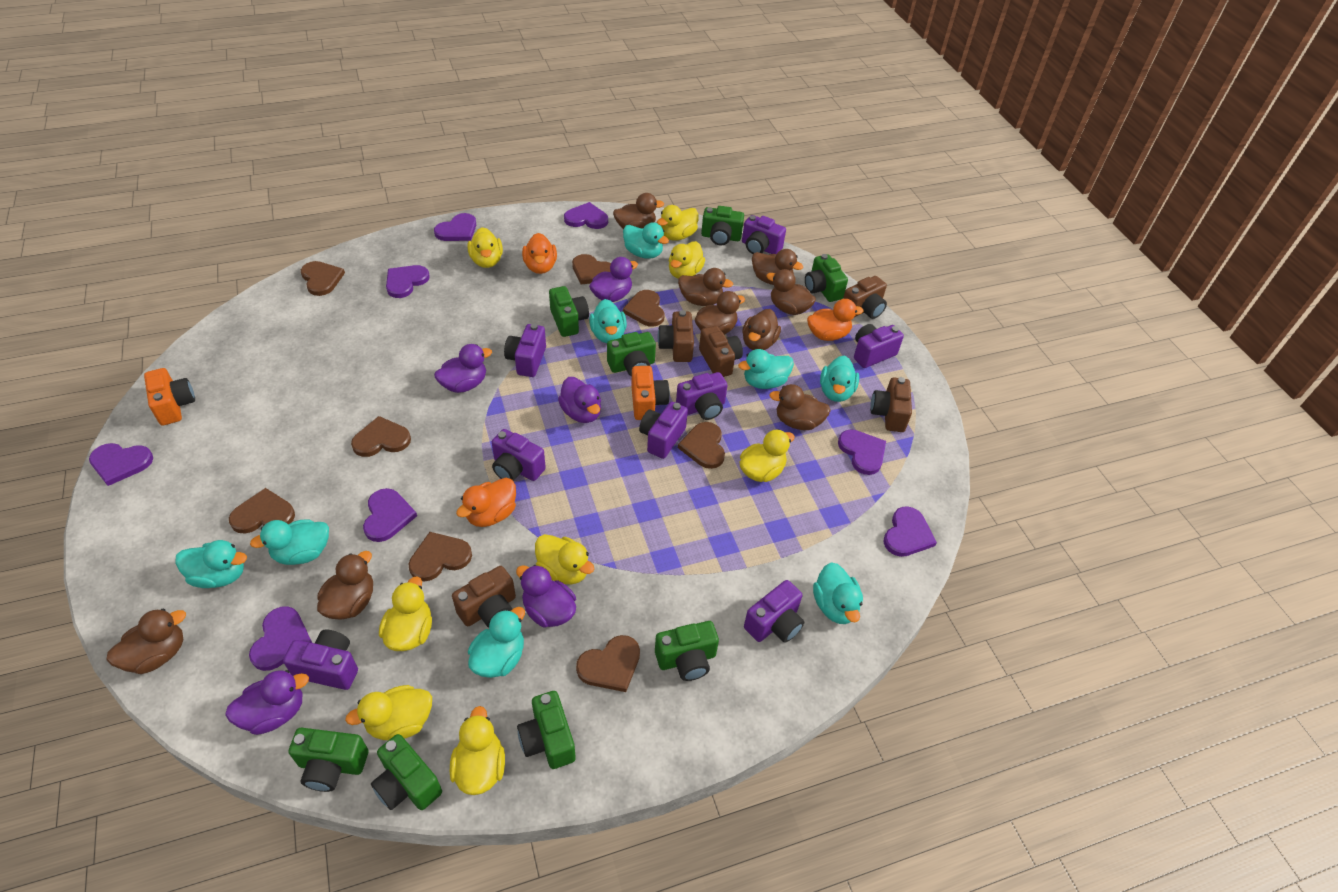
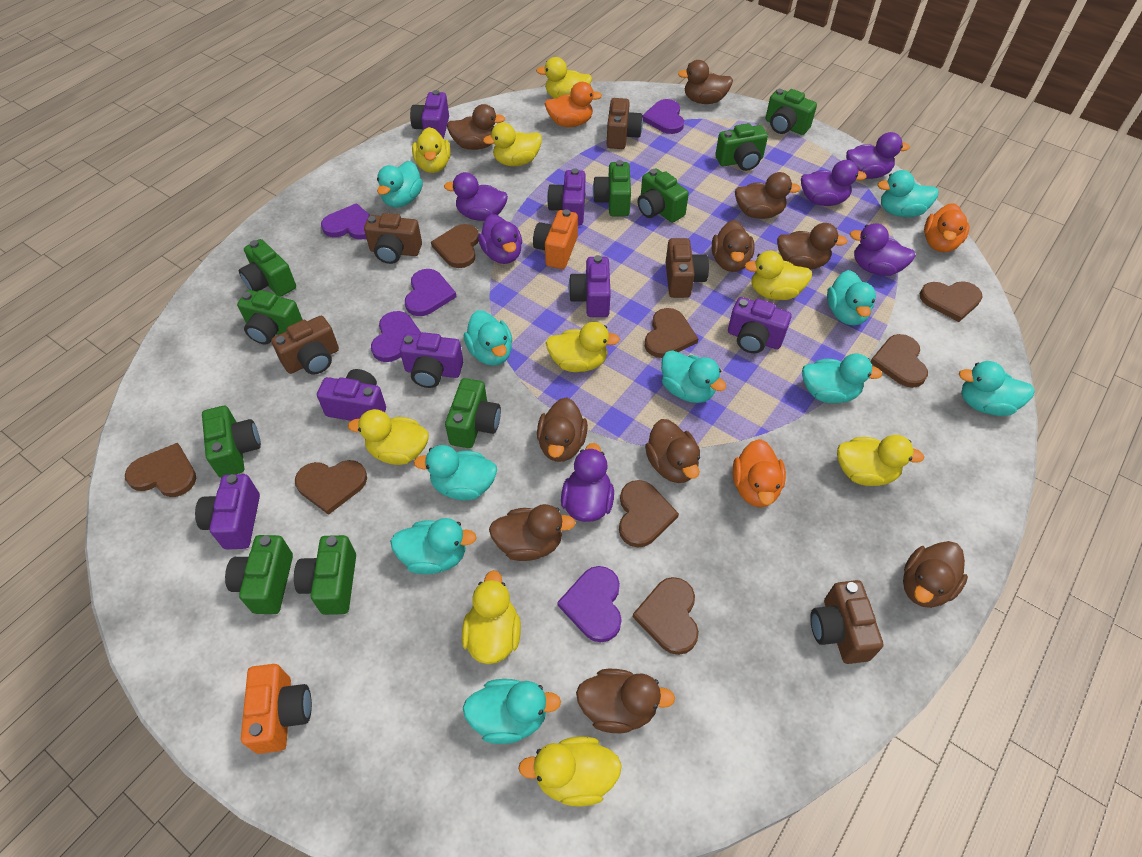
brown duck: 9 -> 10
green camera: 8 -> 10
purple camera: 8 -> 7
purple duck: 5 -> 6
purple heart: 8 -> 5
turquoise duck: 8 -> 10
yellow duck: 8 -> 9

